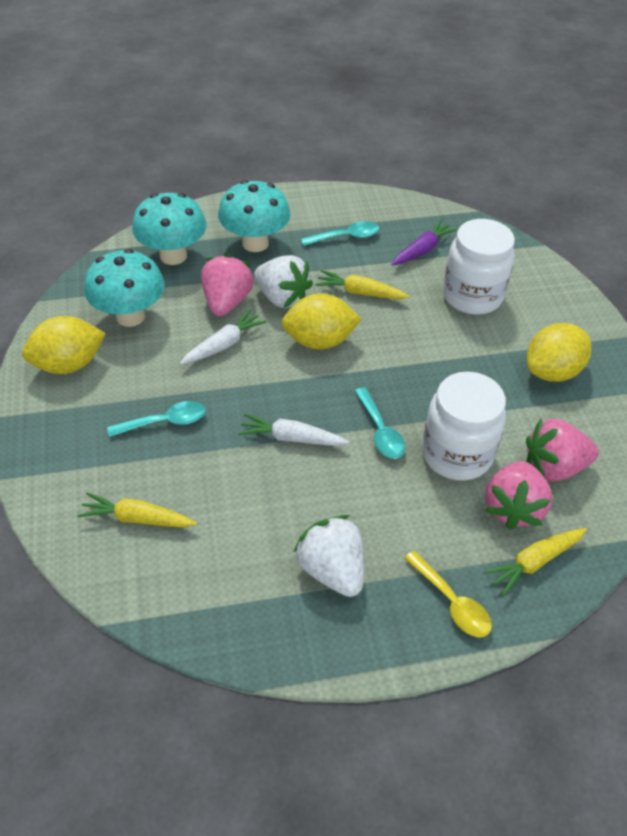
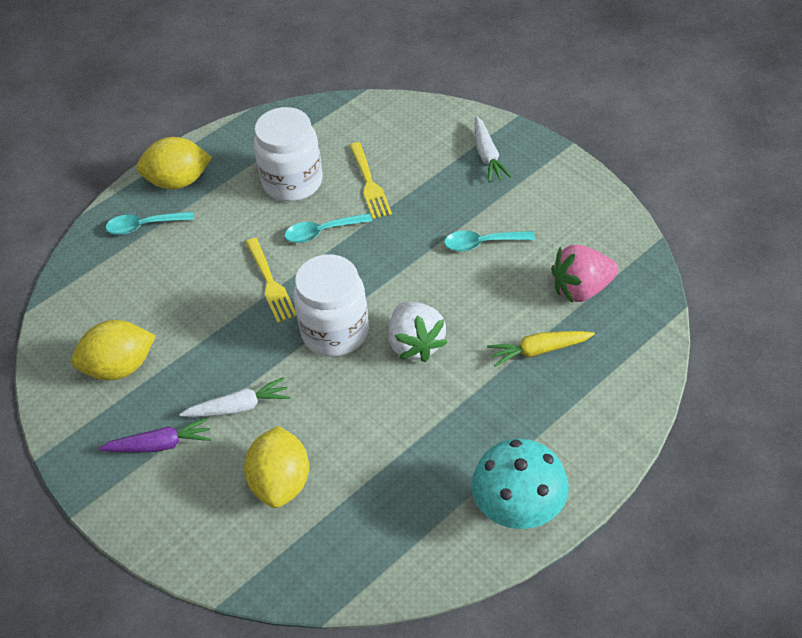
pink strawberry: 3 -> 1
turquoise mushroom: 3 -> 1
white strawberry: 2 -> 1
yellow carrot: 3 -> 1
yellow fork: 0 -> 2
yellow spoon: 1 -> 0

